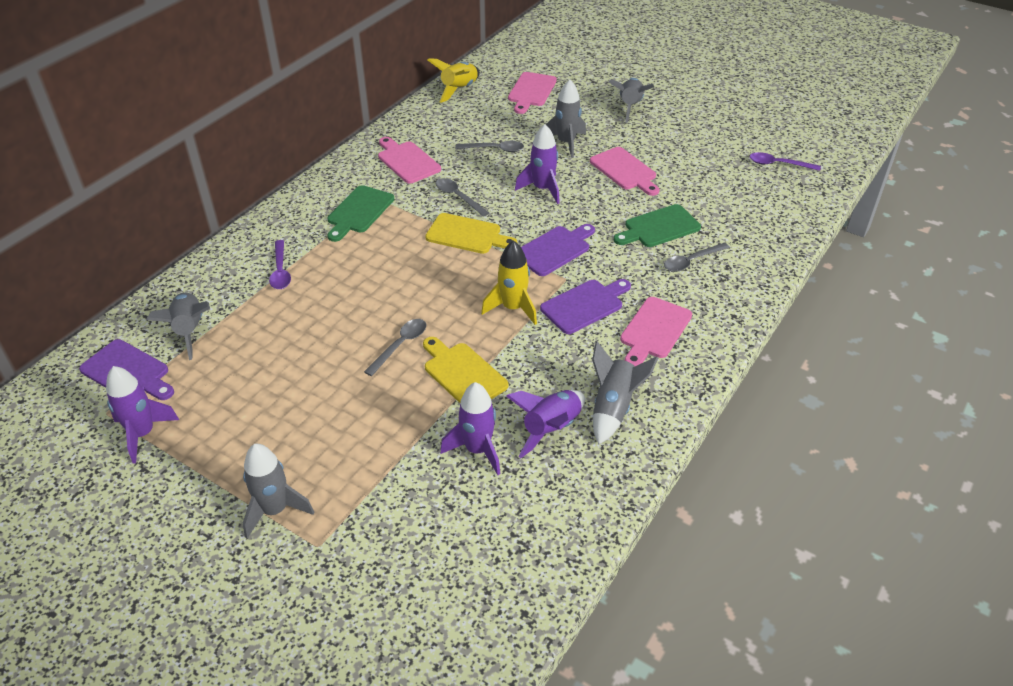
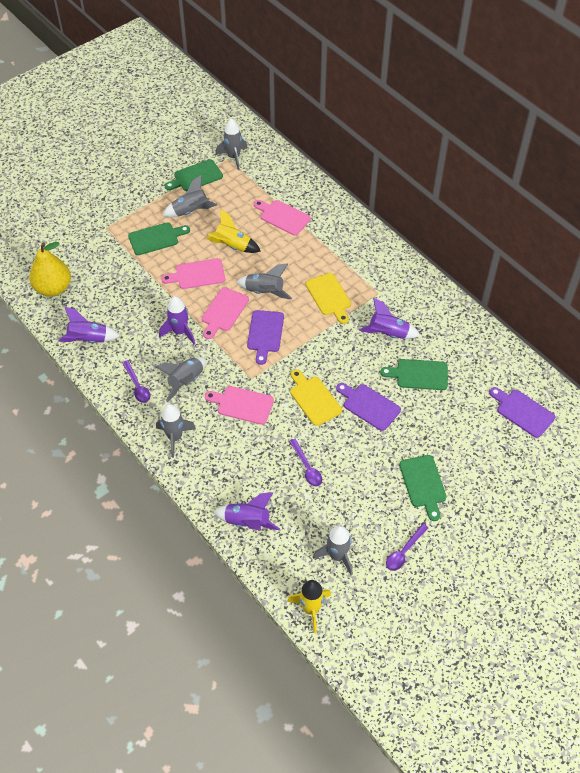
green cutting board: 2 -> 4
grey rocket: 5 -> 6
grey spoon: 4 -> 0
purple spoon: 2 -> 3
yellow pear: 0 -> 1

